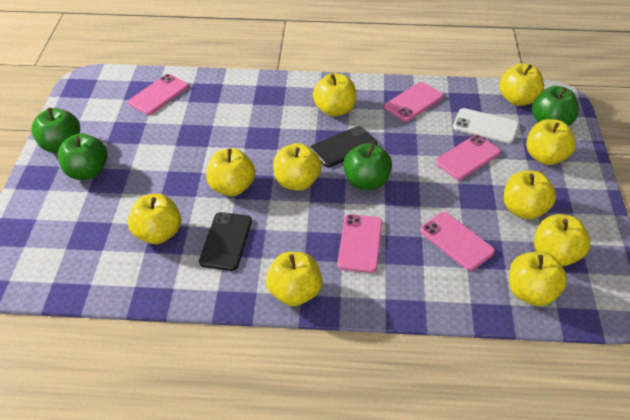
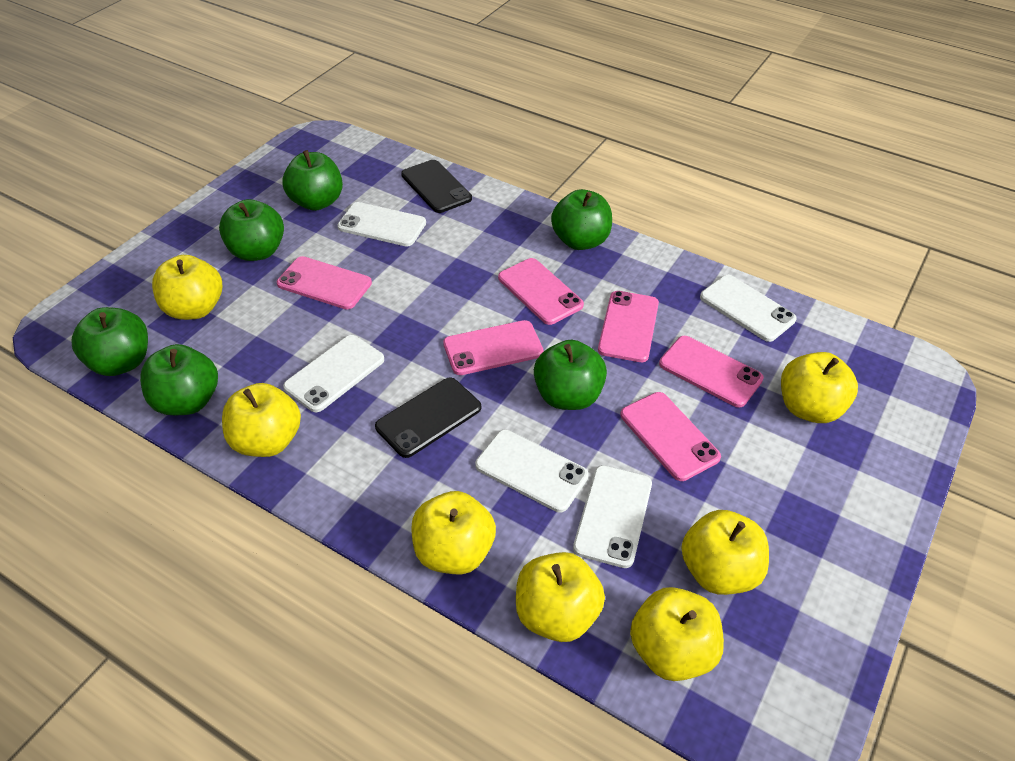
green apple: 4 -> 6
pink phone: 5 -> 6
white phone: 1 -> 5
yellow apple: 10 -> 7

